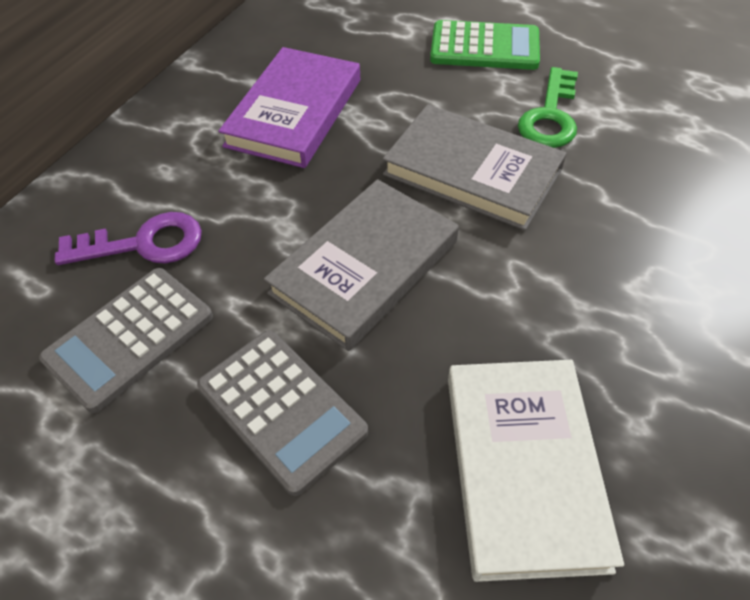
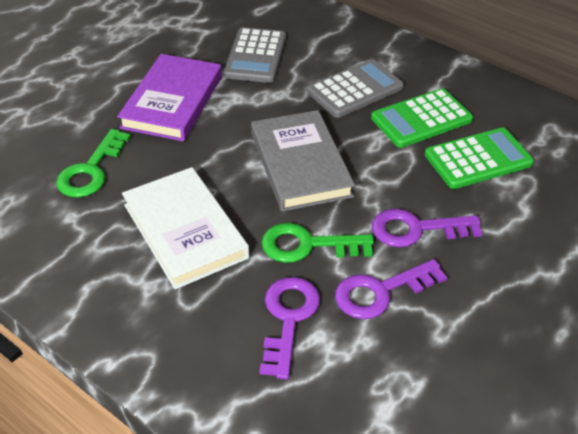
green calculator: 1 -> 2
green key: 1 -> 2
grey book: 2 -> 1
purple key: 1 -> 3

